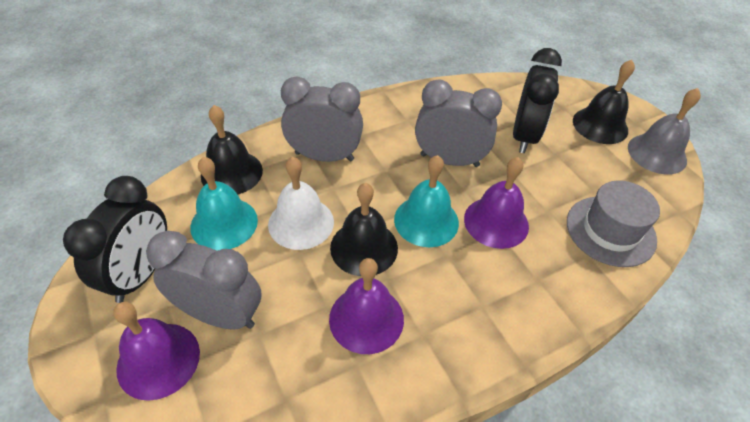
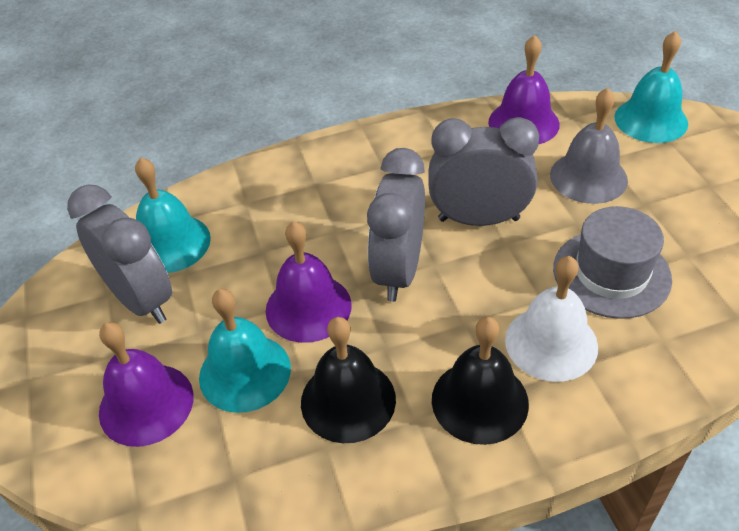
black bell: 3 -> 2
black clock: 2 -> 0
turquoise bell: 2 -> 3

